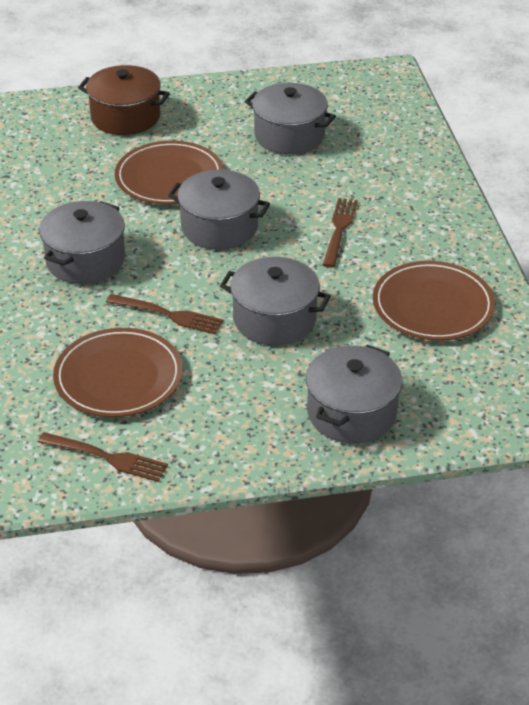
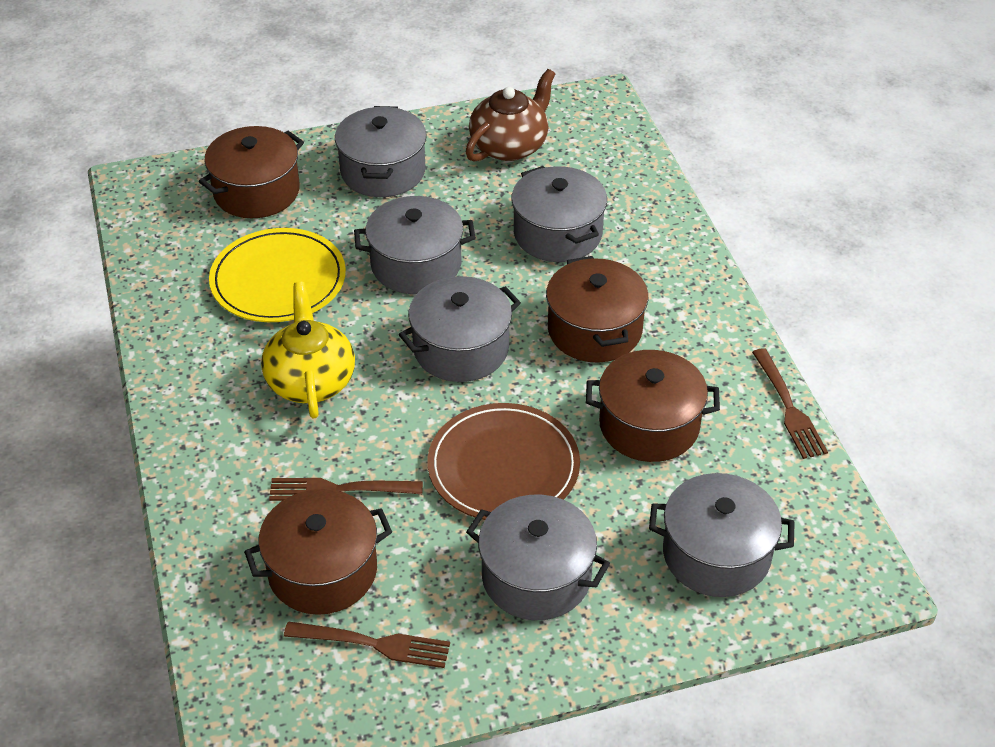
brown plate: 3 -> 1
brown pot: 1 -> 4
brown teapot: 0 -> 1
grey pot: 5 -> 6
yellow plate: 0 -> 1
yellow teapot: 0 -> 1

